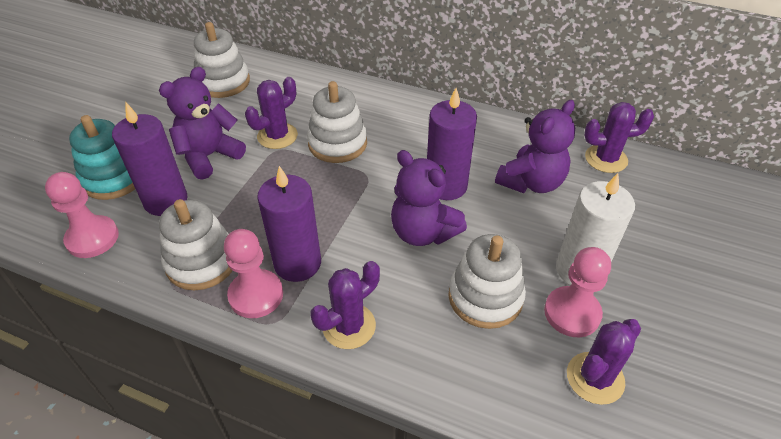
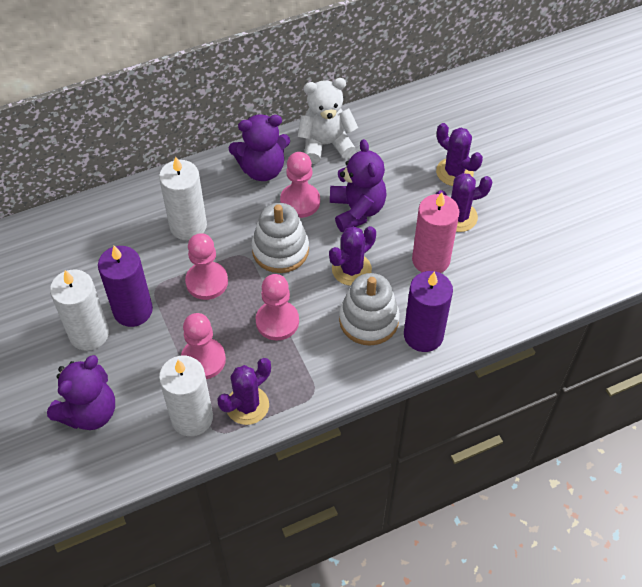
pink candle: 0 -> 1
pink pawn: 3 -> 4
purple candle: 3 -> 2
turquoise stacking toy: 1 -> 0
white candle: 1 -> 3
white stacking toy: 4 -> 2
white teddy bear: 0 -> 1

